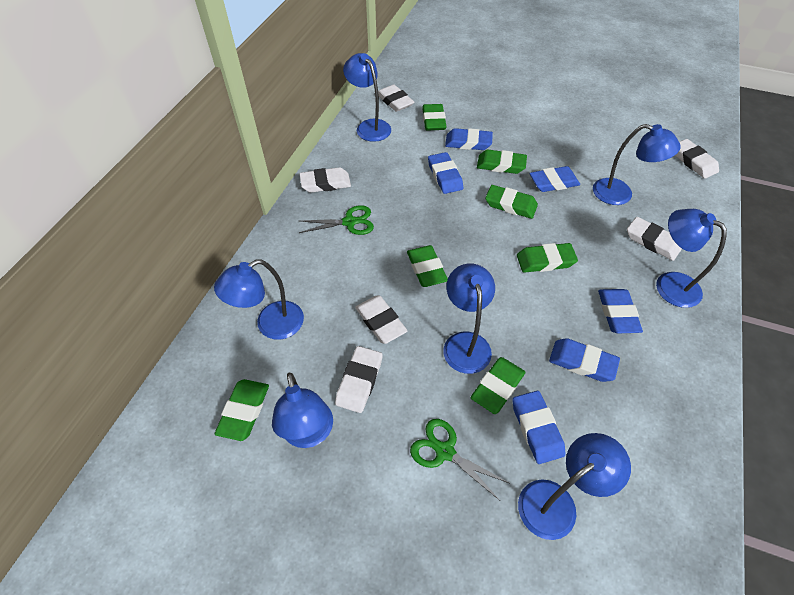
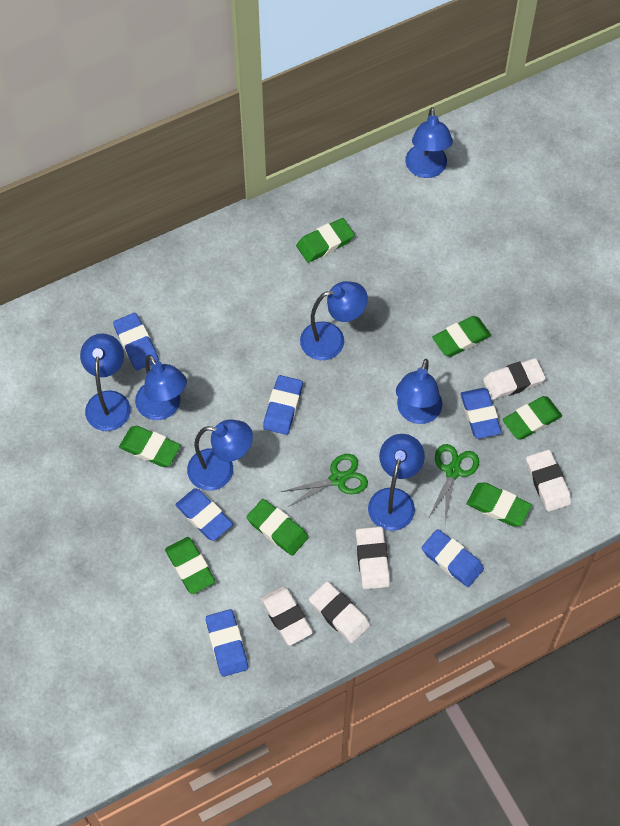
white eraser: 6 -> 5

